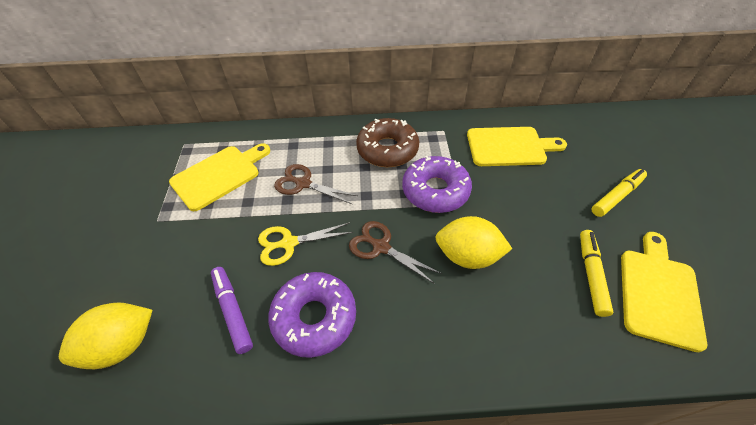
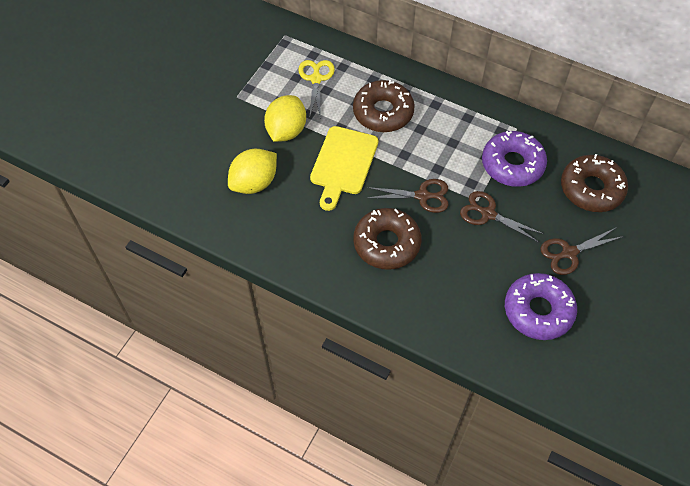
brown donut: 1 -> 3
brown scissors: 2 -> 3
purple marker: 1 -> 0
yellow cutting board: 3 -> 1
yellow marker: 2 -> 0

